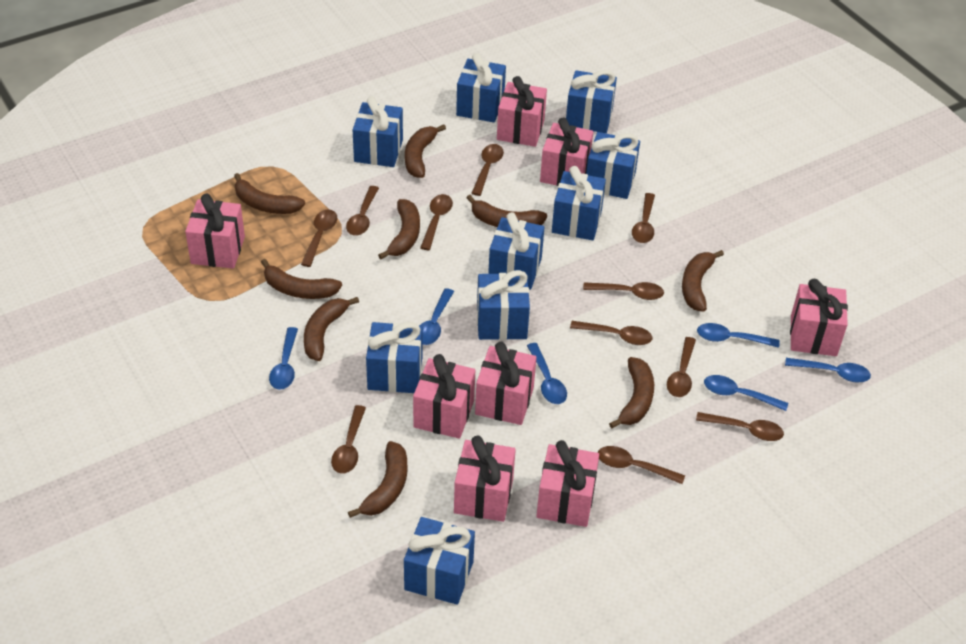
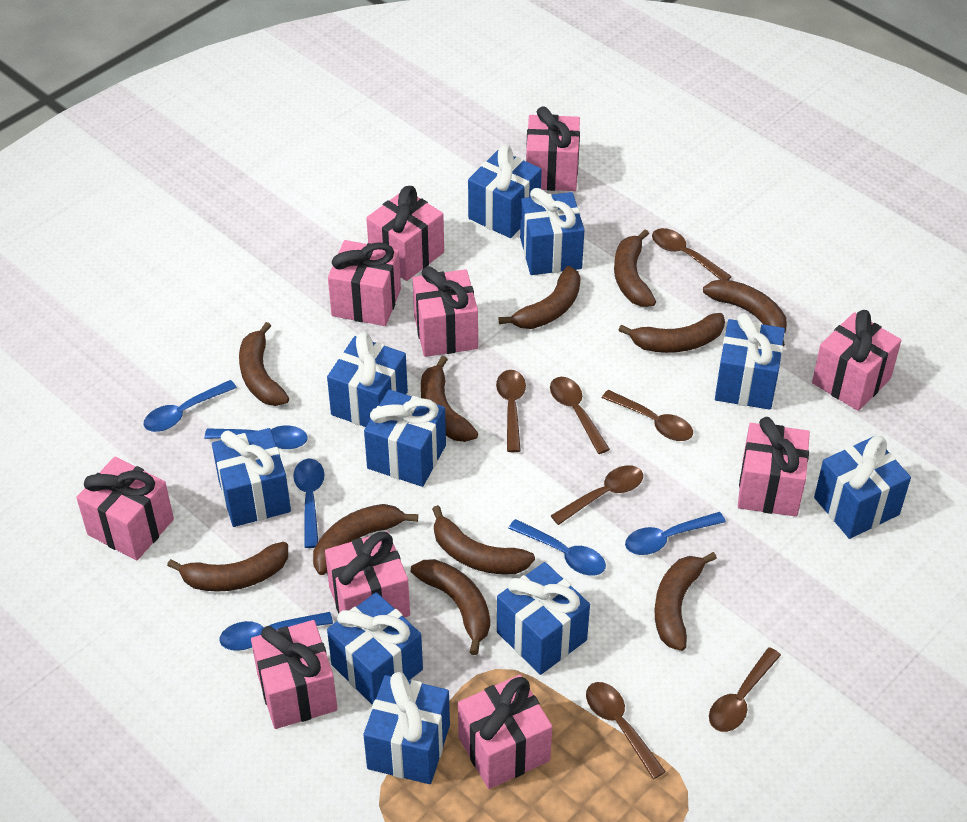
blue gift: 9 -> 10
brown banana: 9 -> 11
brown spoon: 11 -> 7
pink gift: 8 -> 10

